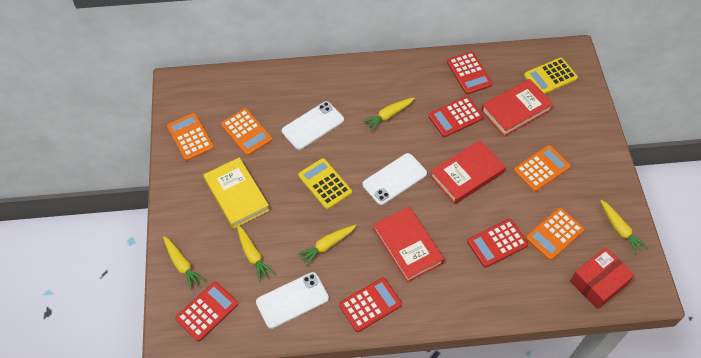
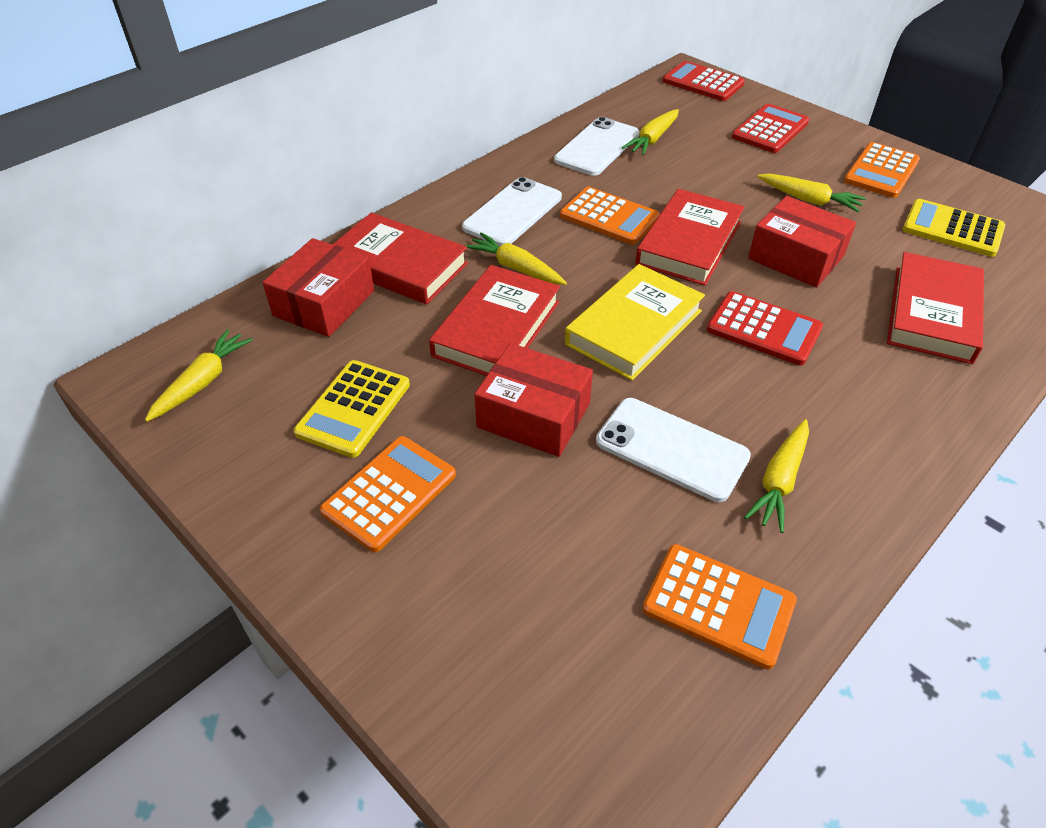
red book: 3 -> 4
red box: 1 -> 3
red calculator: 5 -> 3

